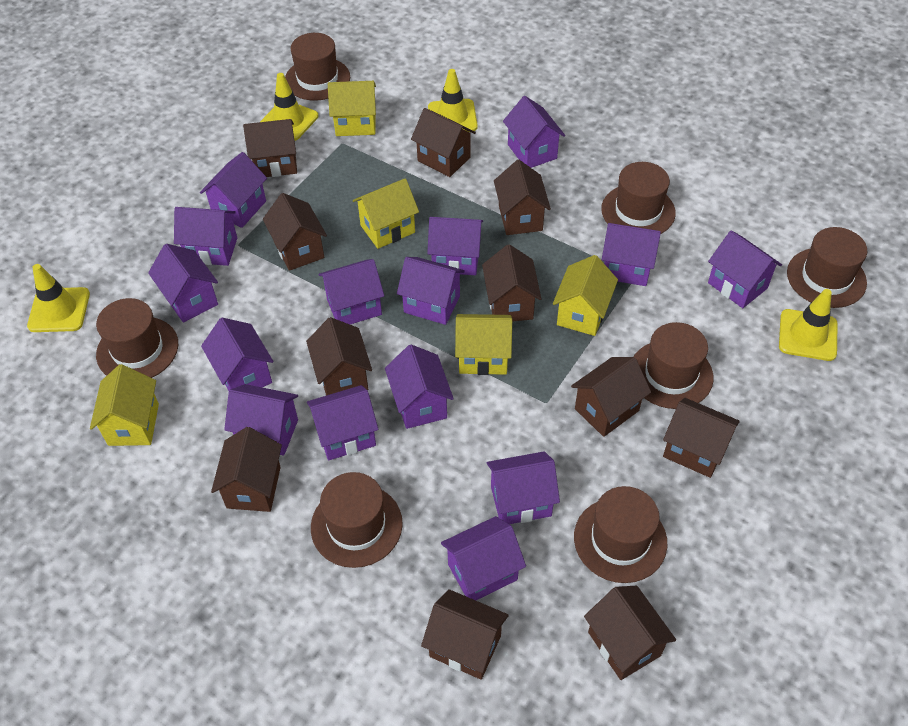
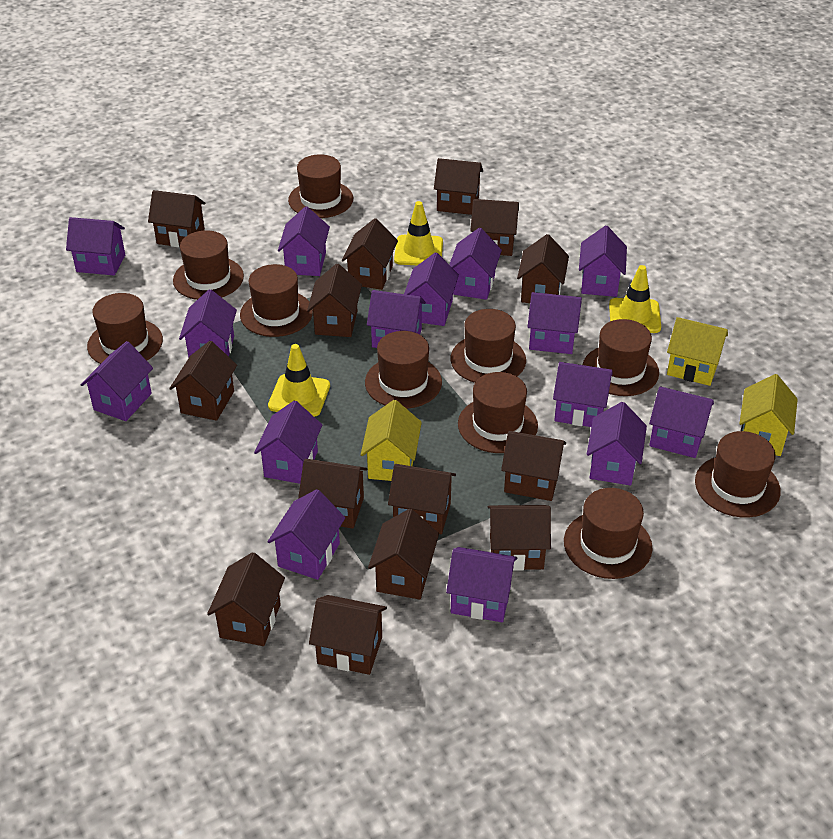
brown hat: 7 -> 10
brown house: 11 -> 14
yellow house: 5 -> 3
yellow traffic cone: 4 -> 3

